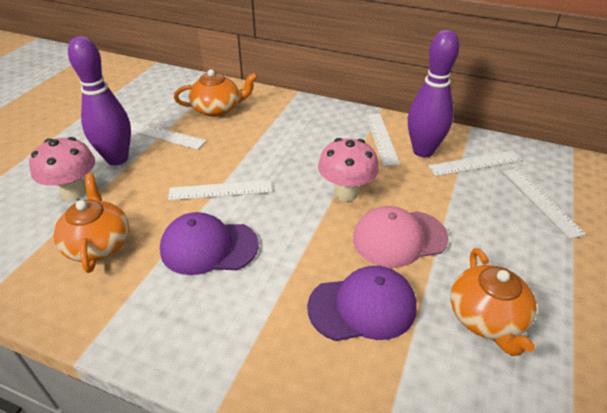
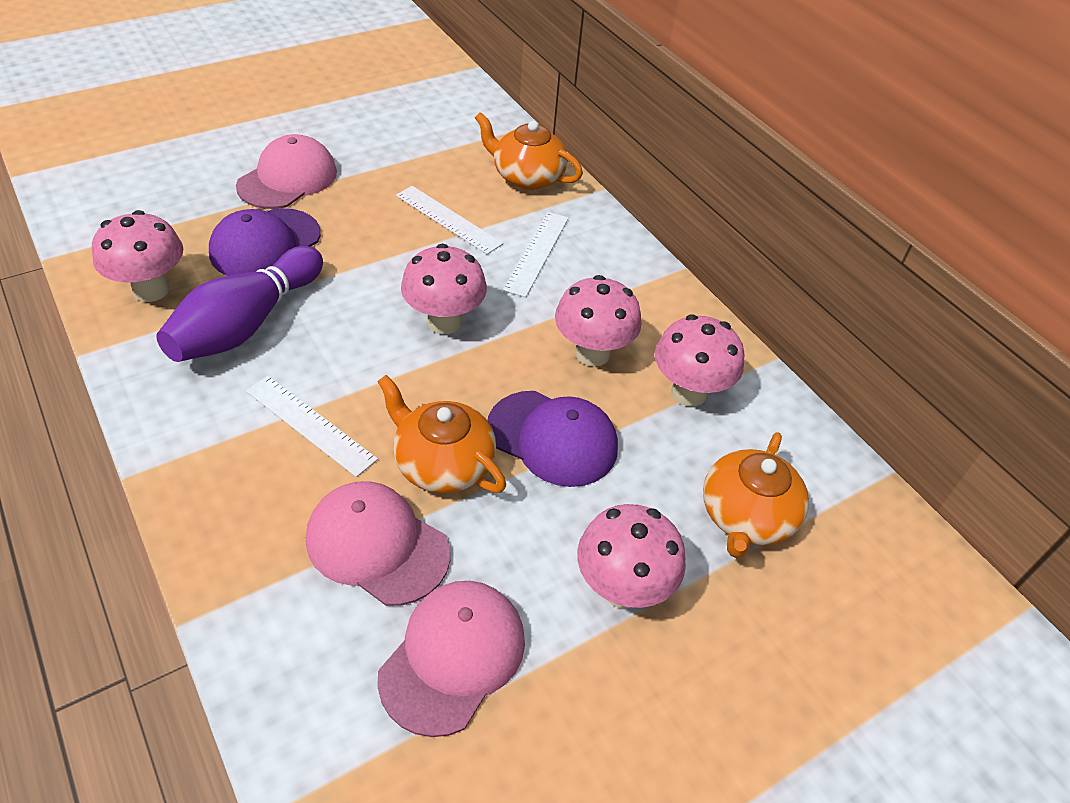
pink cap: 1 -> 3
pink mushroom: 2 -> 5
purple bowling pin: 2 -> 1
white ruler: 5 -> 3

